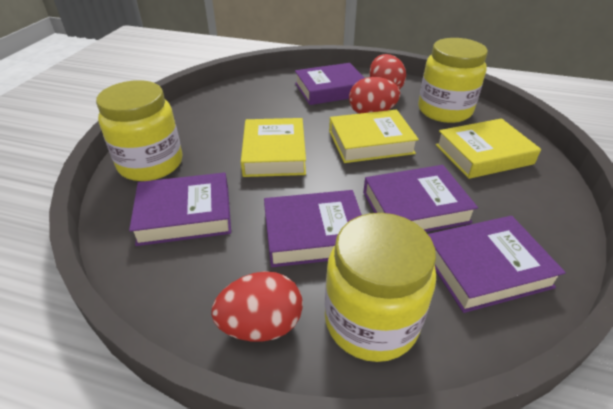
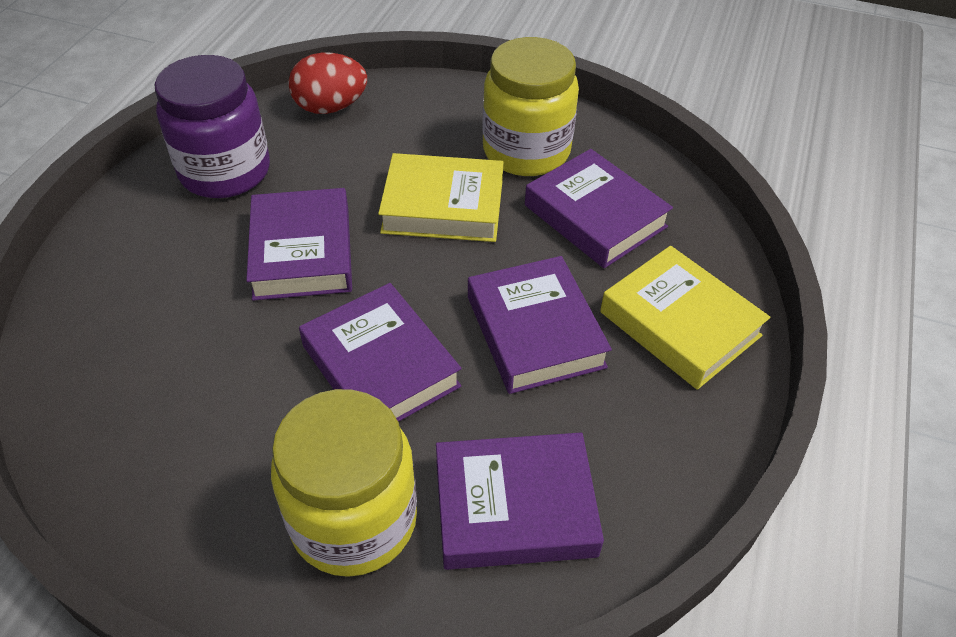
purple jar: 0 -> 1
red egg: 3 -> 1
yellow book: 3 -> 2
yellow jar: 3 -> 2

